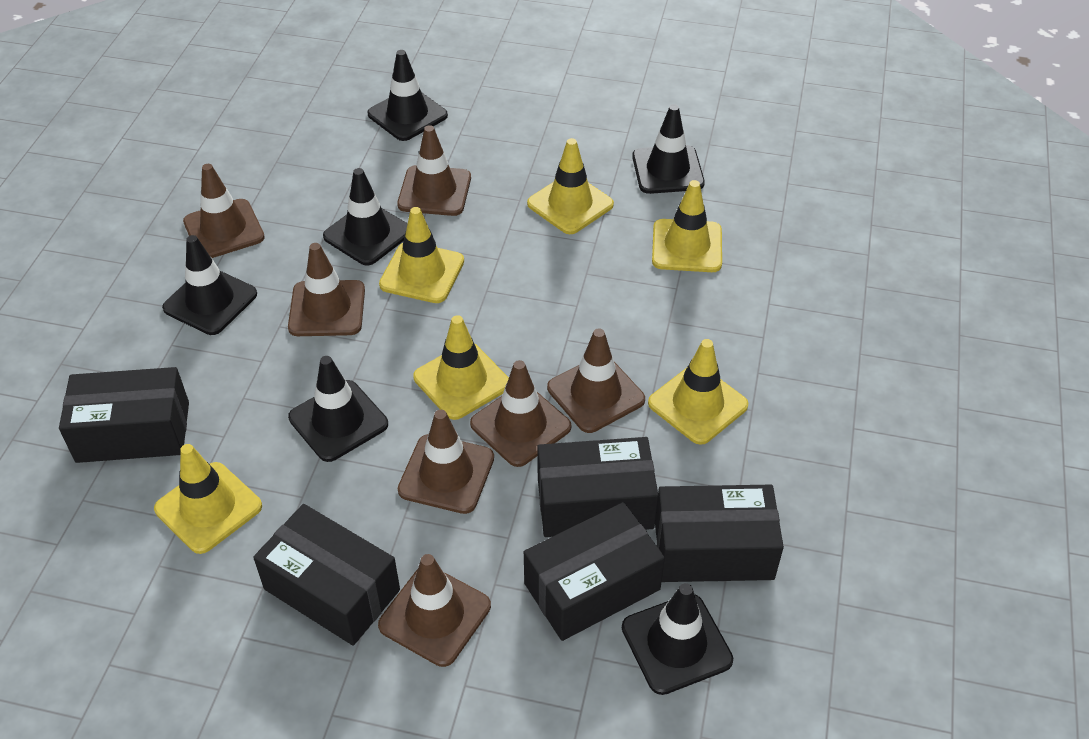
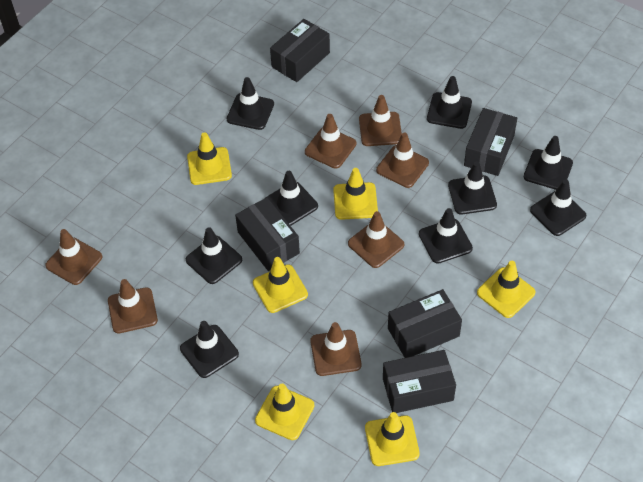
black traffic cone: 6 -> 9

